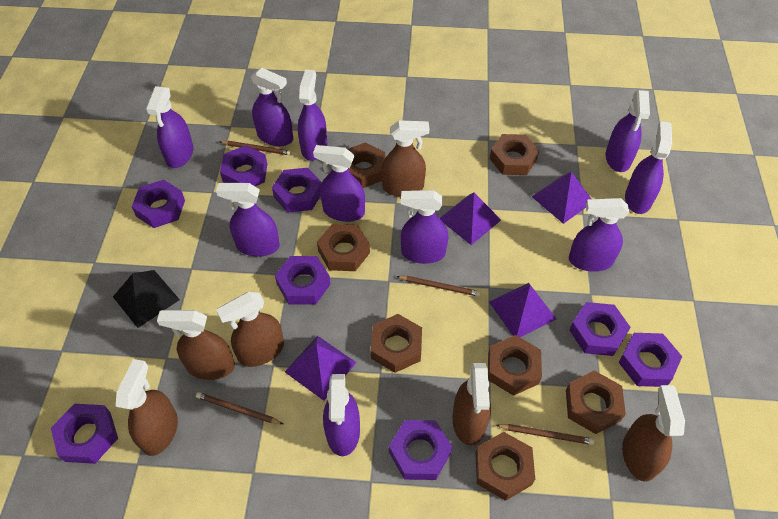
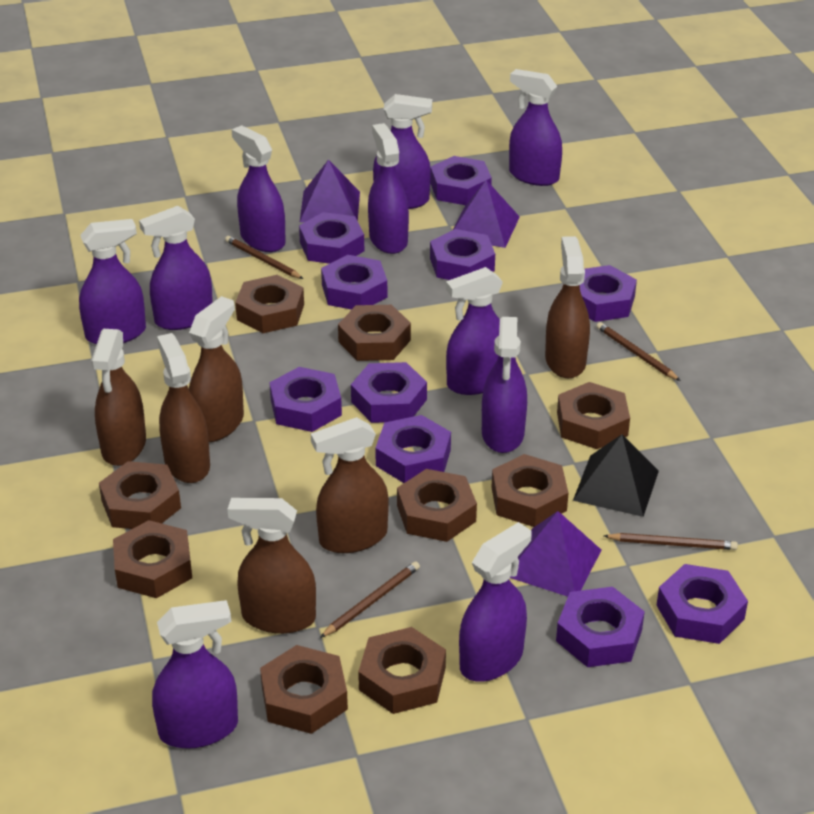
brown nut: 7 -> 9
purple nut: 8 -> 10
purple pyramid: 4 -> 3

